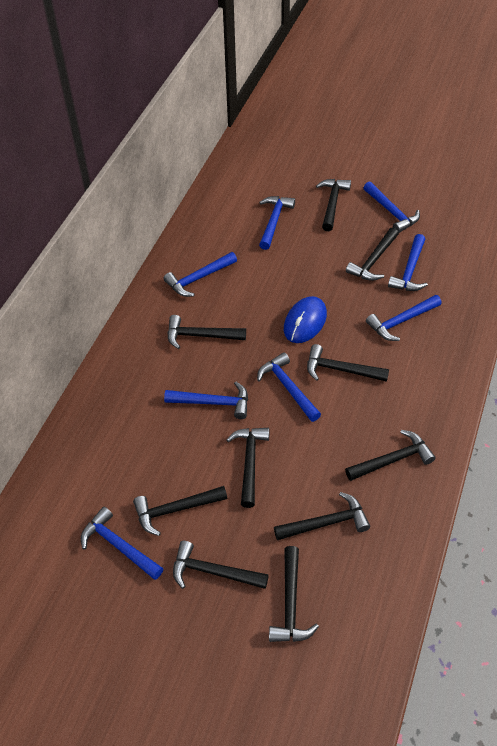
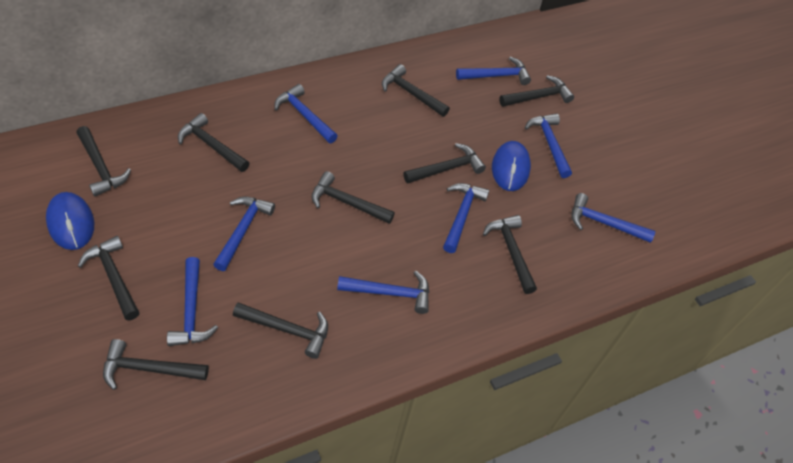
blue mouse: 1 -> 2

